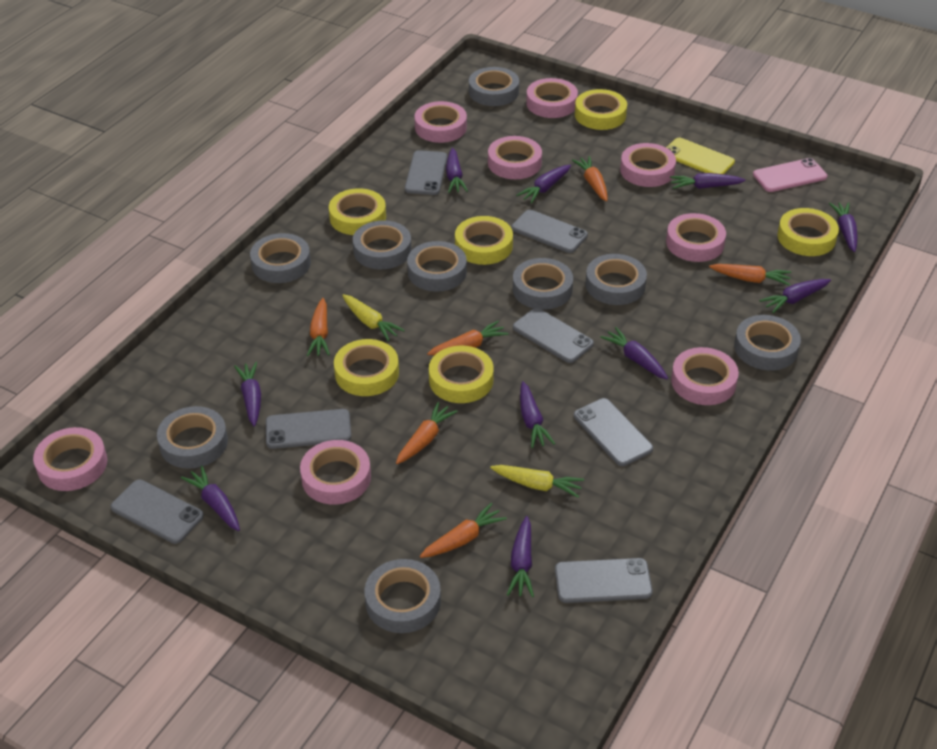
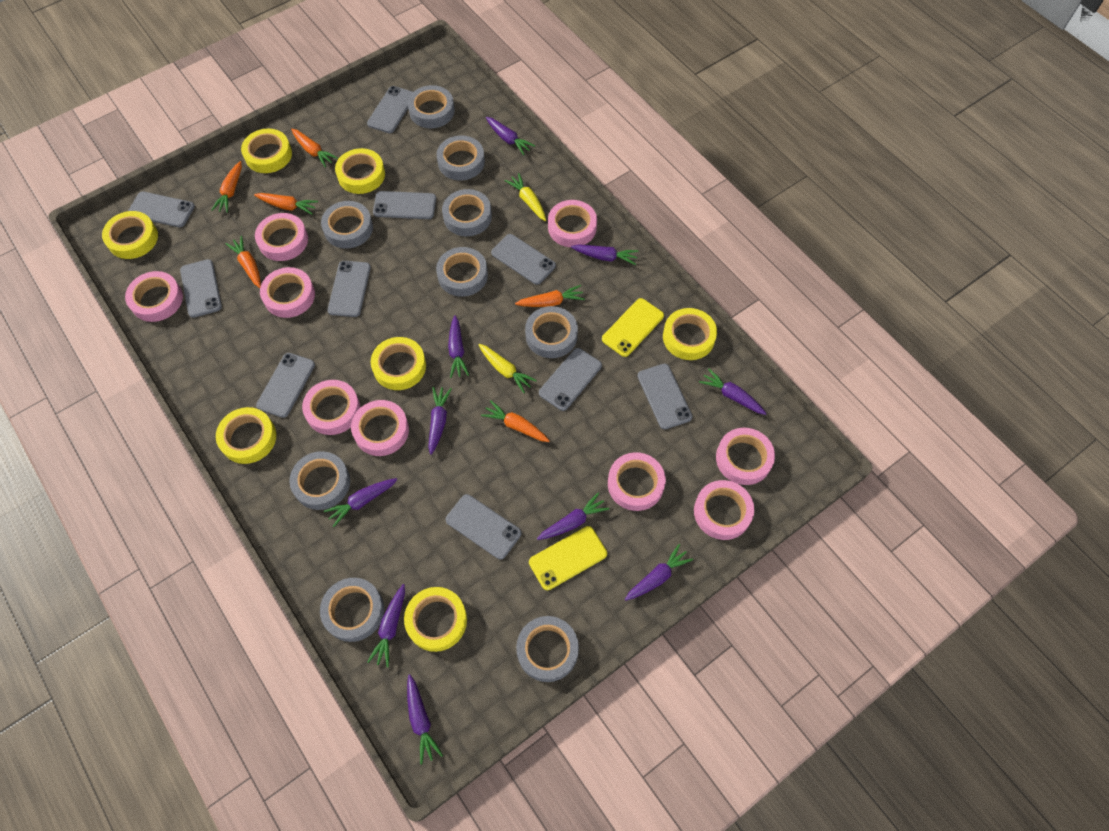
grey phone: 7 -> 10
pink phone: 1 -> 0
pink tape: 8 -> 9
yellow phone: 1 -> 2
yellow tape: 6 -> 7

